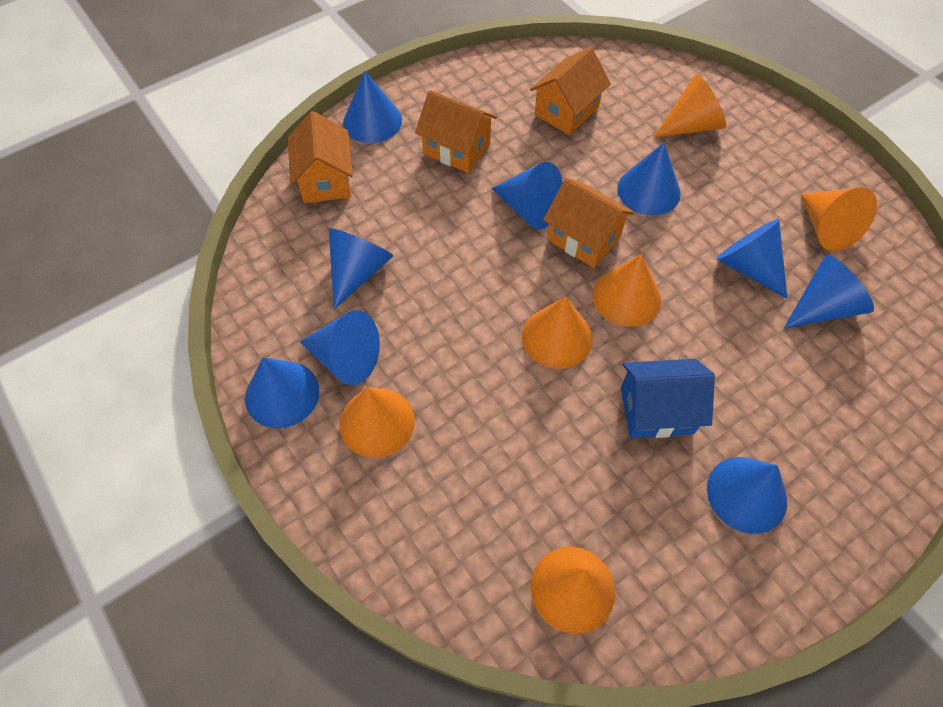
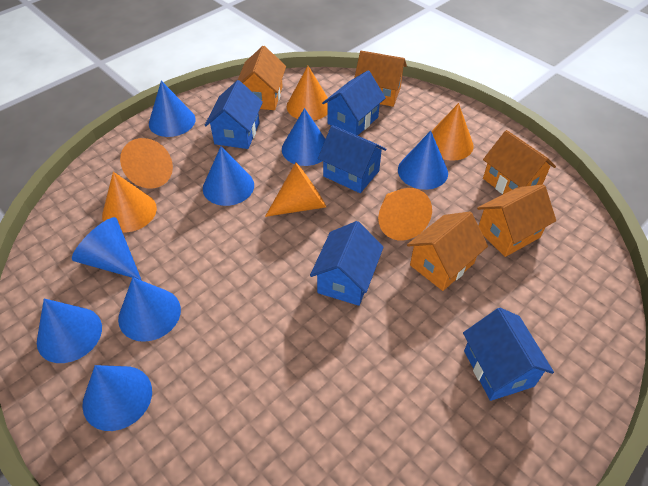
blue cone: 9 -> 8
blue house: 1 -> 5
orange house: 4 -> 5

